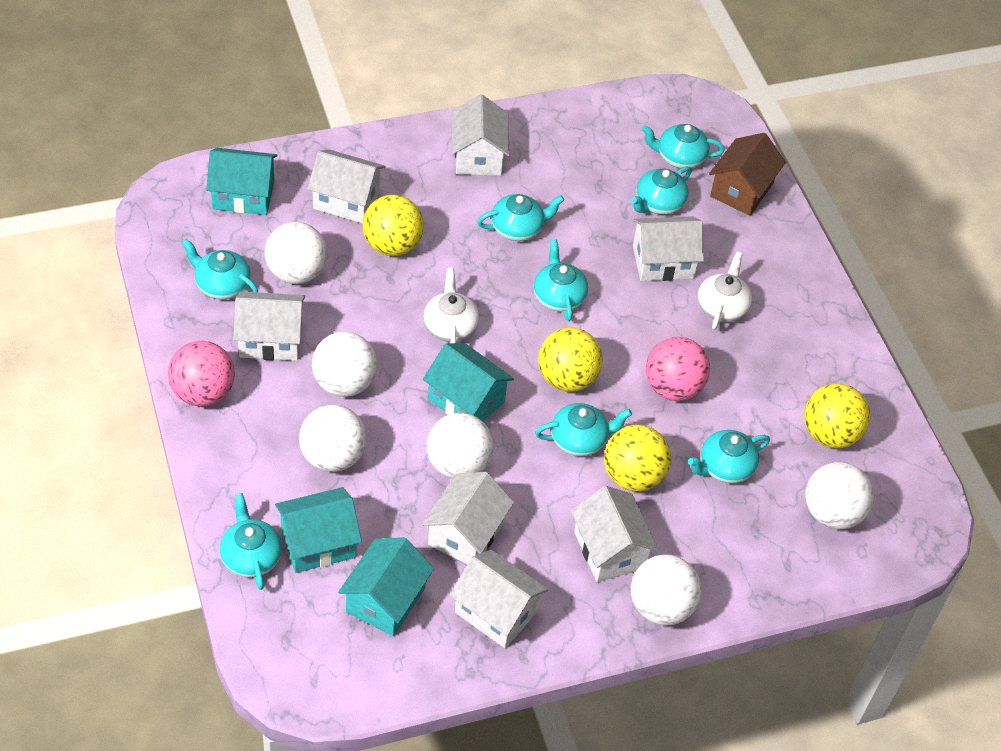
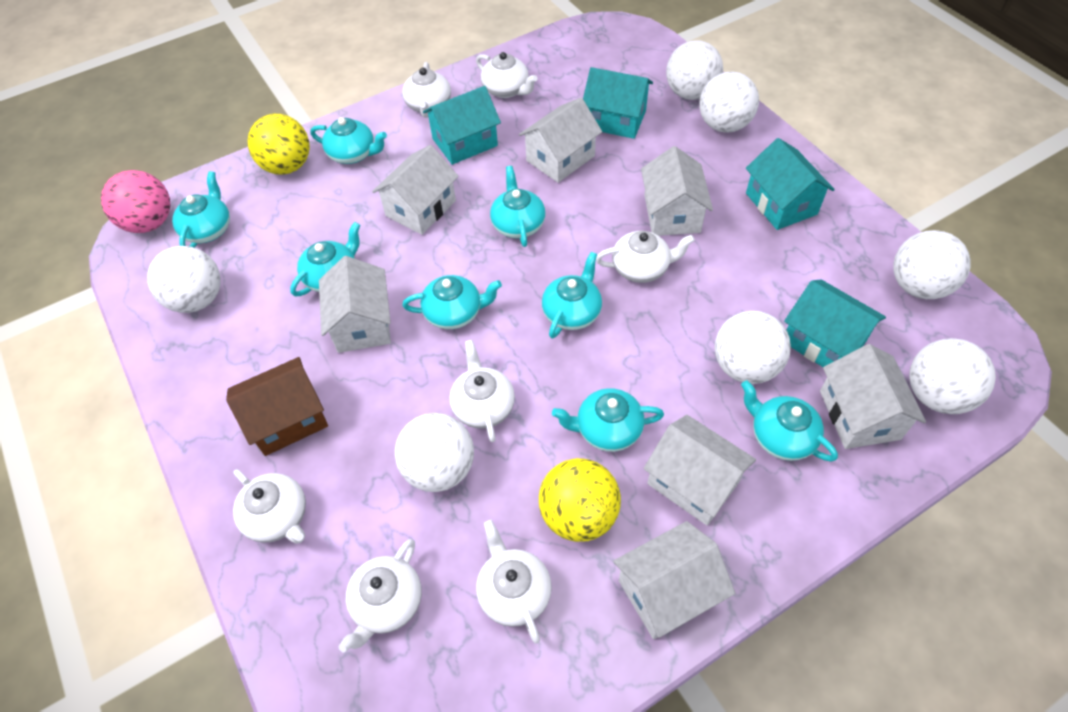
pink ball: 2 -> 1
white ball: 6 -> 7
white teapot: 2 -> 7
yellow ball: 4 -> 2

